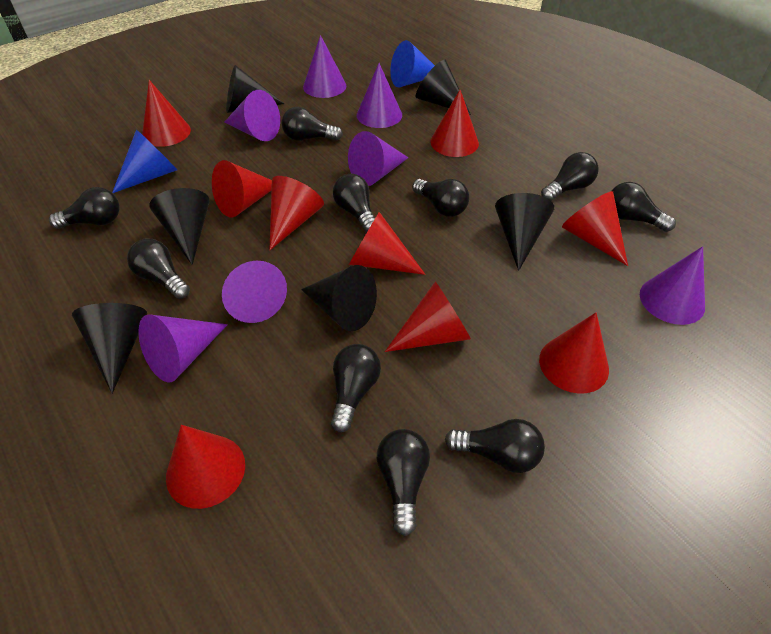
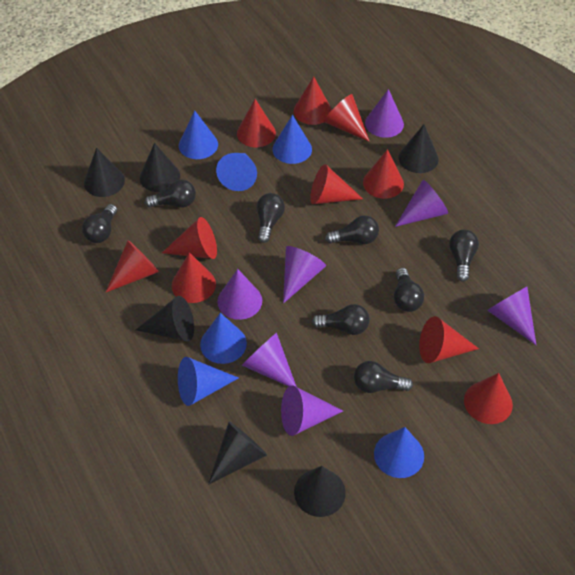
black light bulb: 10 -> 8
blue cone: 2 -> 6
red cone: 9 -> 10

